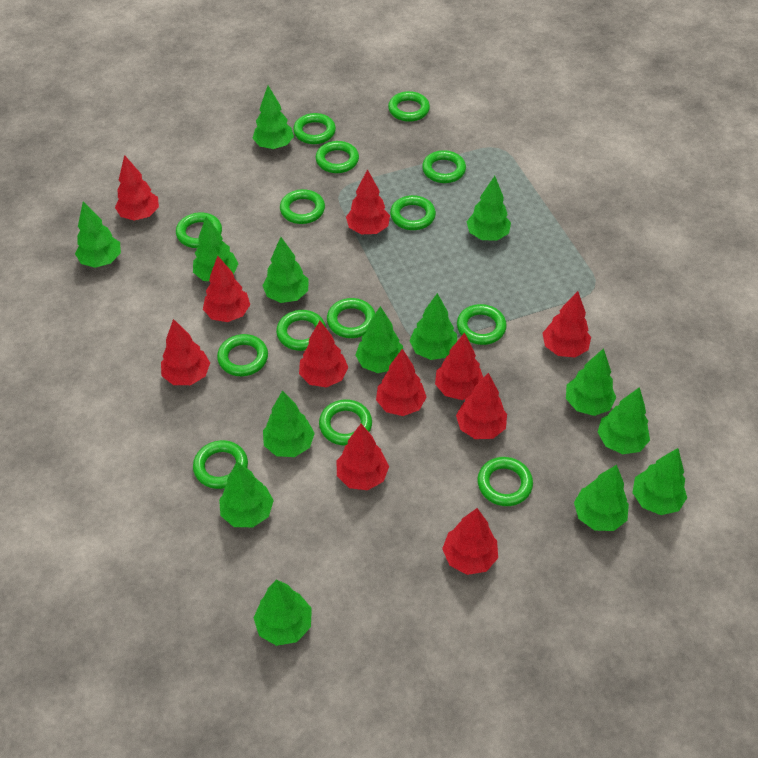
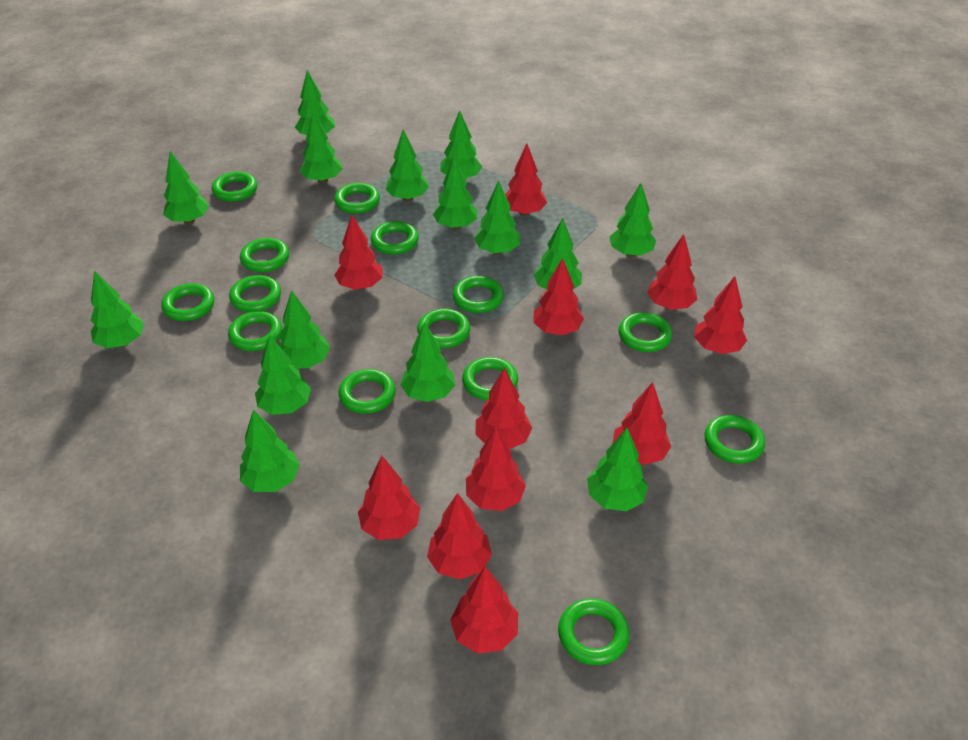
green tree: 14 -> 15

